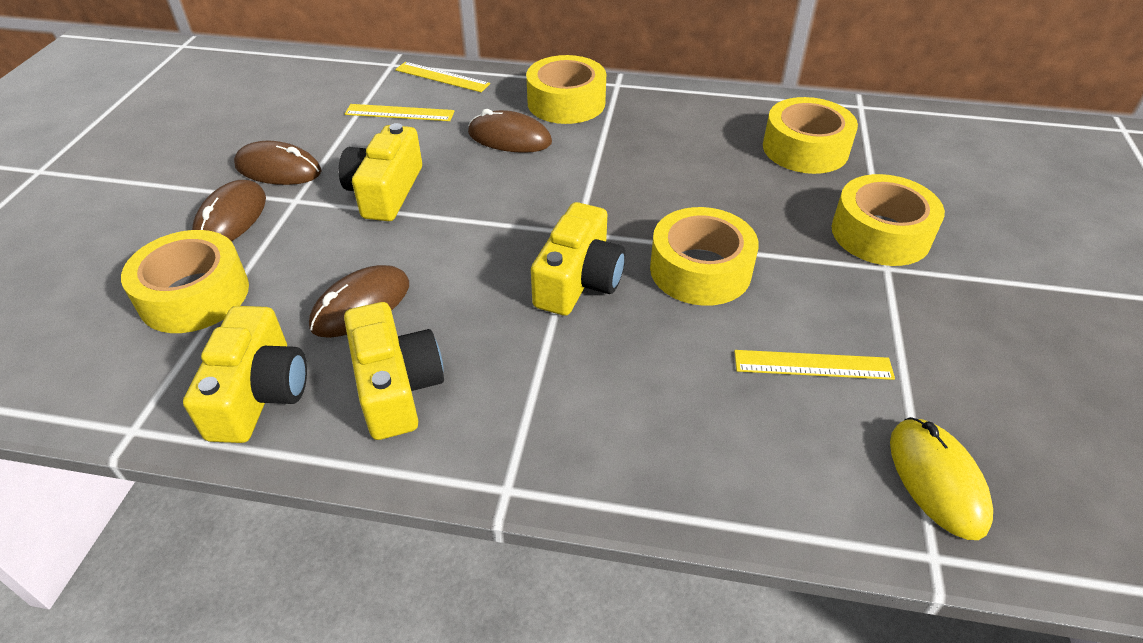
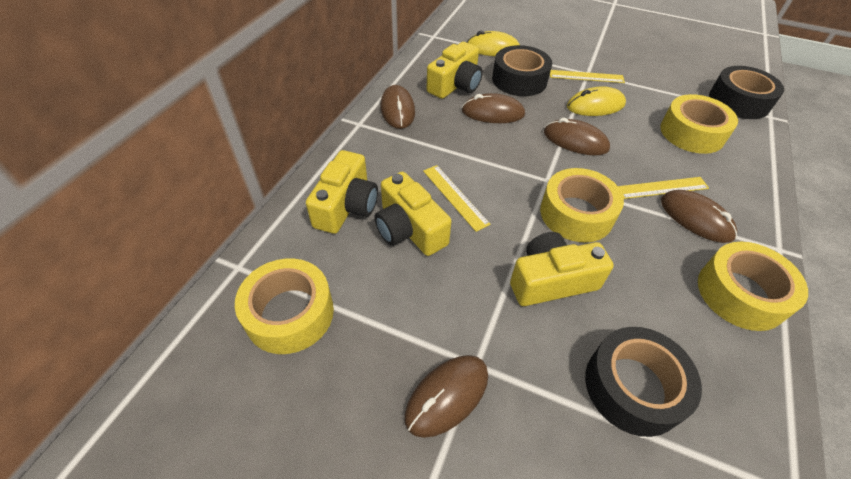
black tape: 0 -> 3
brown mouse: 4 -> 5
yellow mouse: 1 -> 2
yellow tape: 5 -> 4

